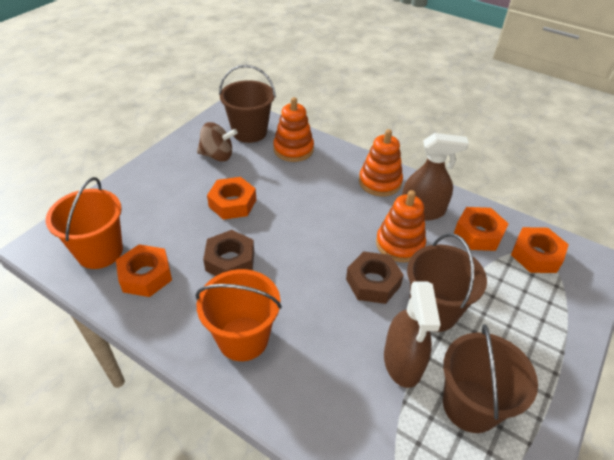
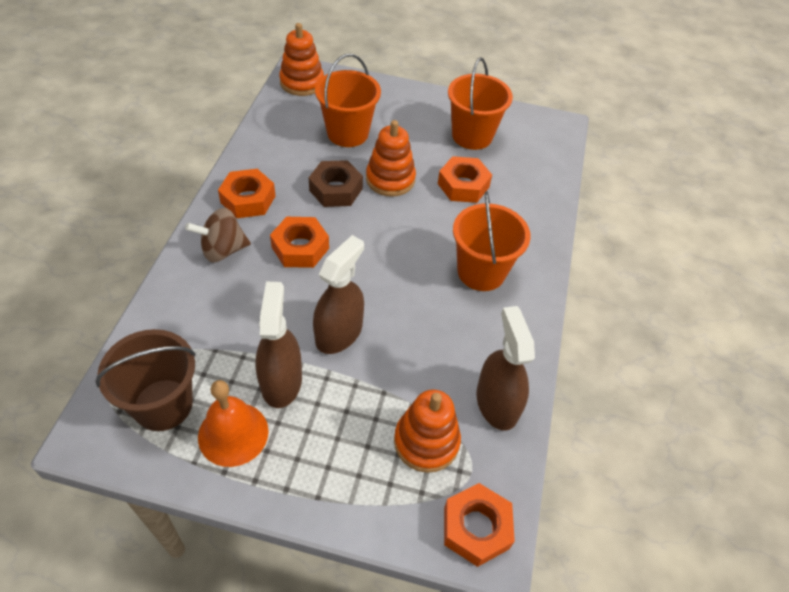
brown bucket: 3 -> 1
brown nut: 2 -> 1
brown spray bottle: 2 -> 3
orange bell: 0 -> 1
orange bucket: 2 -> 3

